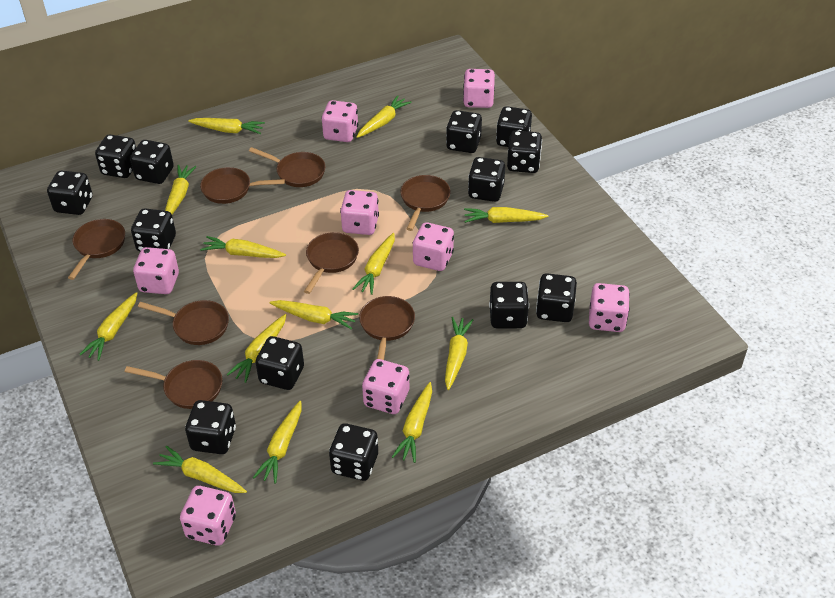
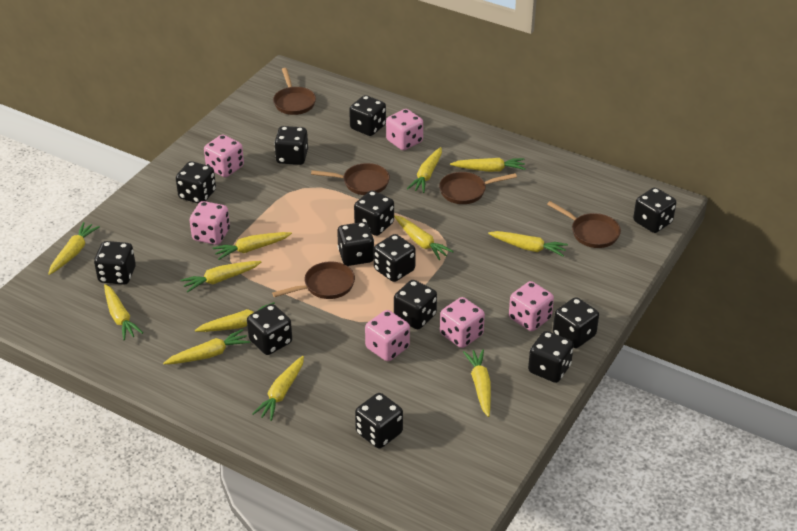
brown pan: 8 -> 5
pink dice: 8 -> 6
yellow carrot: 13 -> 12

